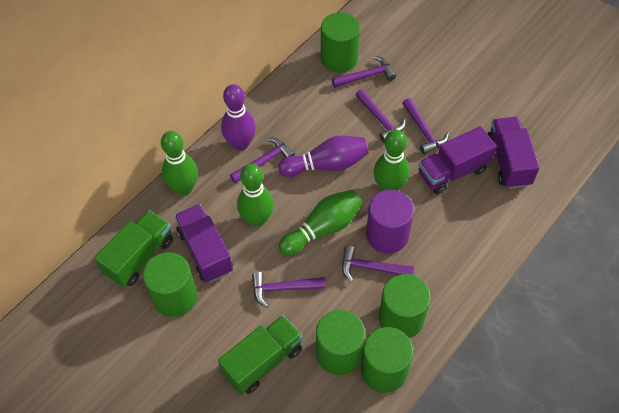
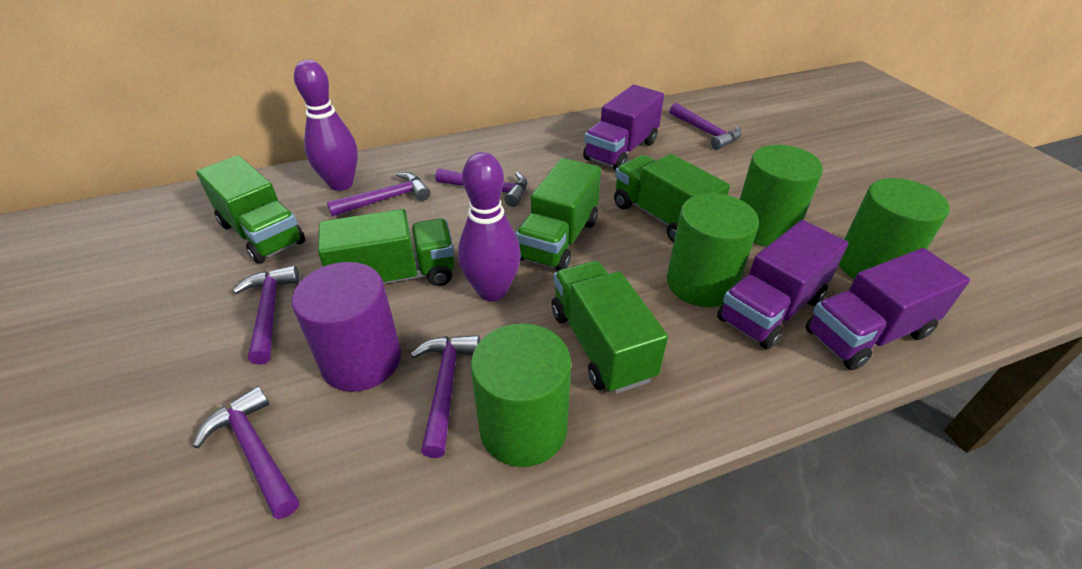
green bowling pin: 4 -> 0
green cylinder: 5 -> 4
green truck: 2 -> 5

